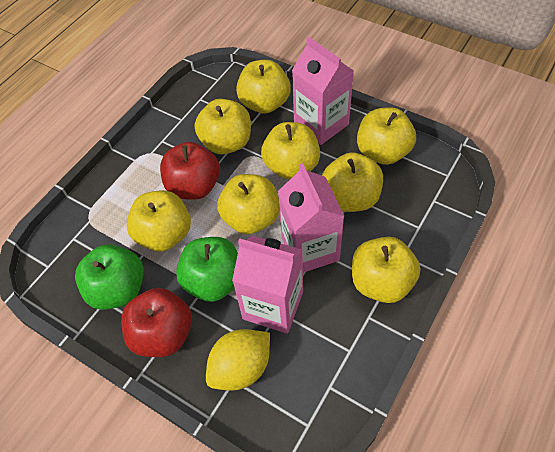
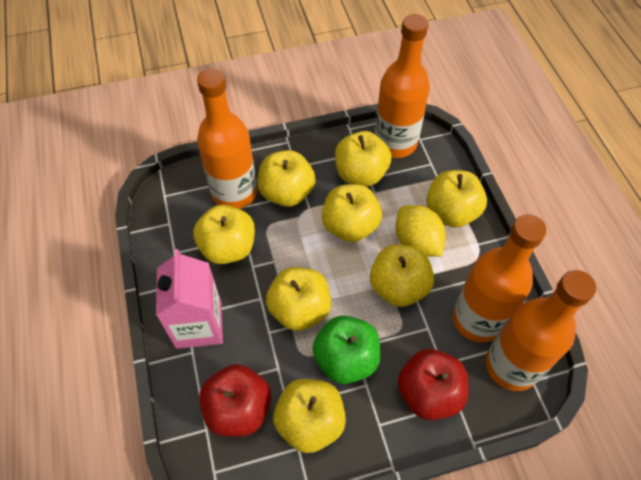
green apple: 2 -> 1
orange bottle: 0 -> 4
pink carton: 3 -> 1

